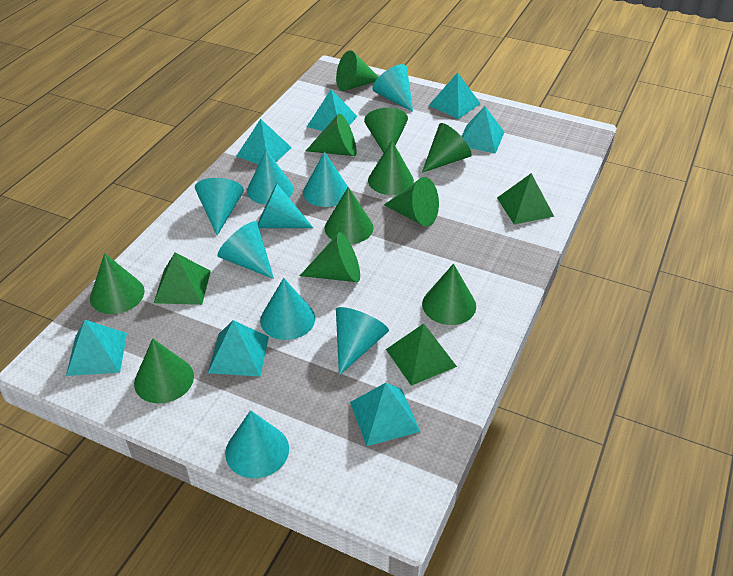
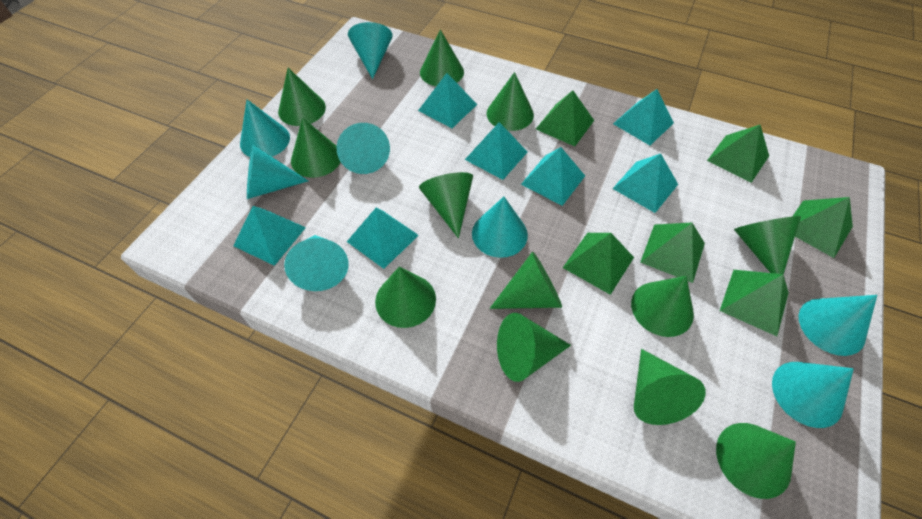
green cone: 11 -> 12
green pyramid: 3 -> 6
turquoise cone: 9 -> 8

